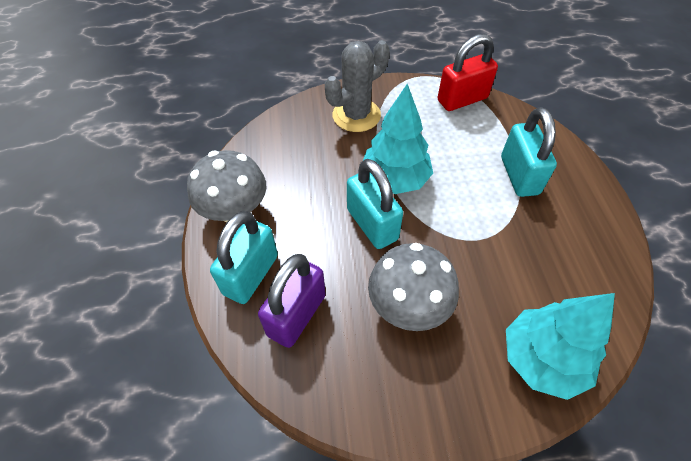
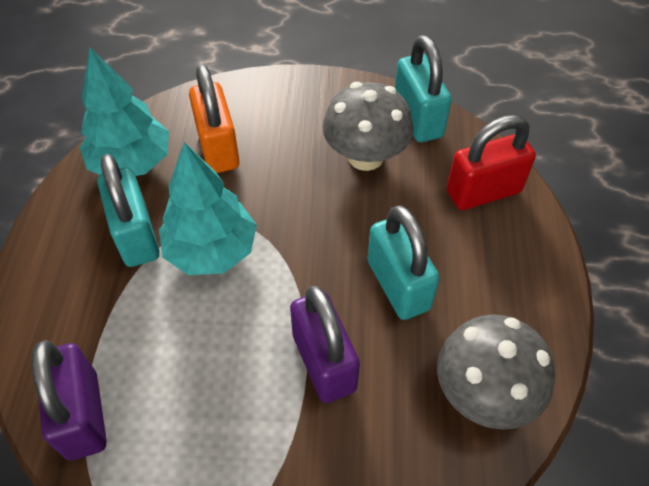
grey cactus: 1 -> 0
orange padlock: 0 -> 1
purple padlock: 1 -> 2

